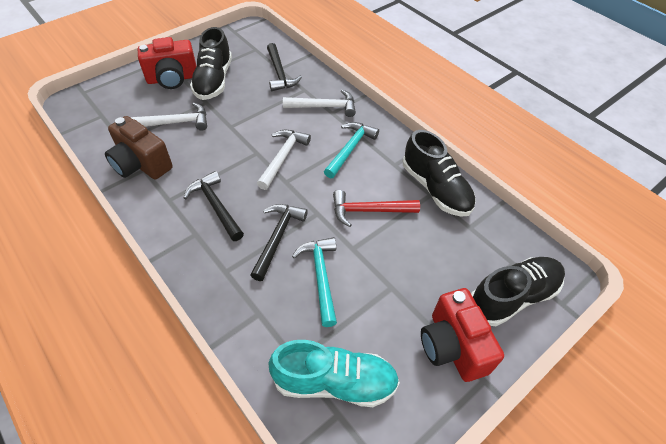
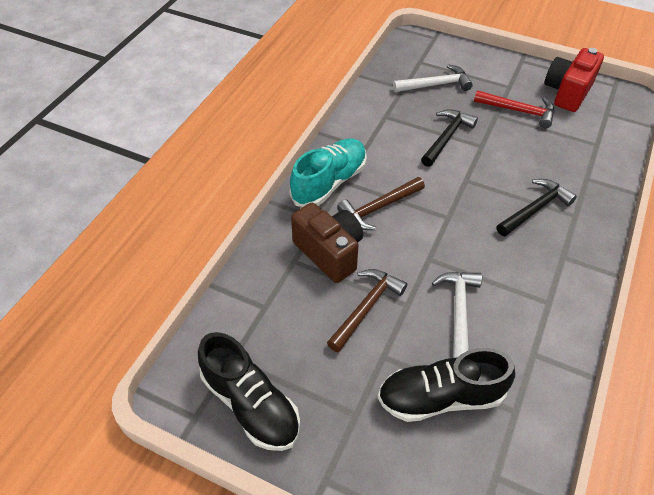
black hammer: 3 -> 2
black shoe: 3 -> 2
brown hammer: 0 -> 2
red camera: 2 -> 1
turquoise hammer: 2 -> 0
white hammer: 3 -> 2

